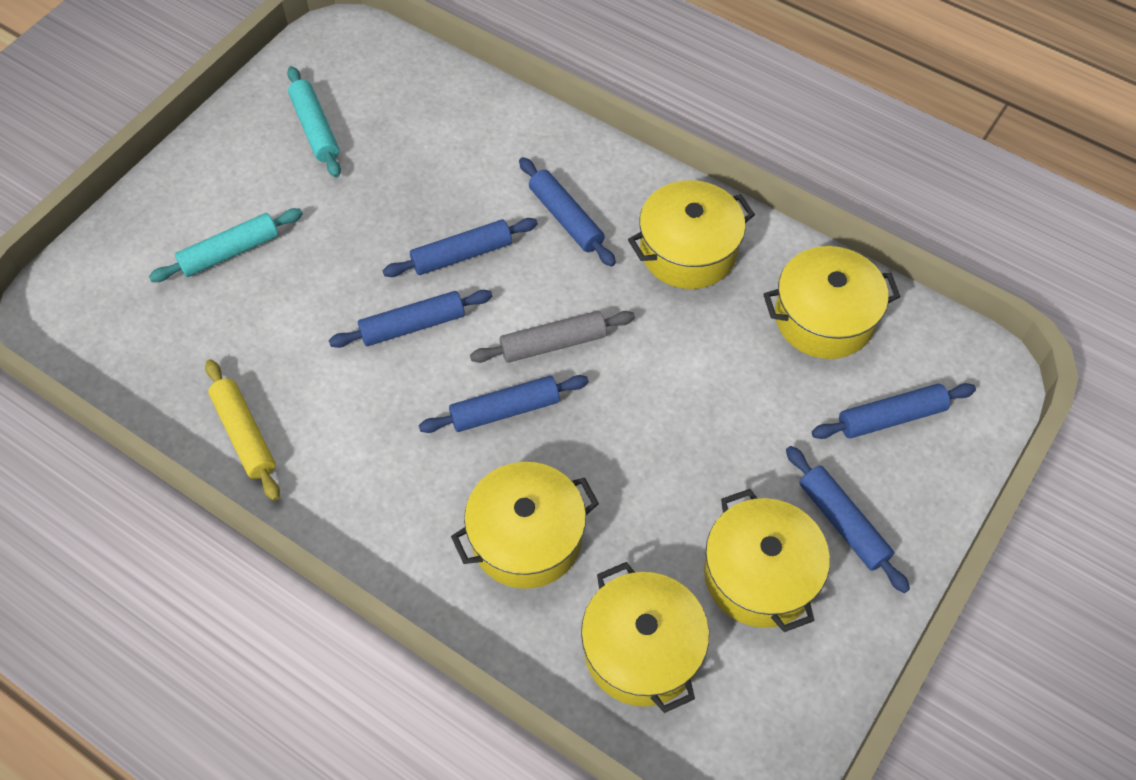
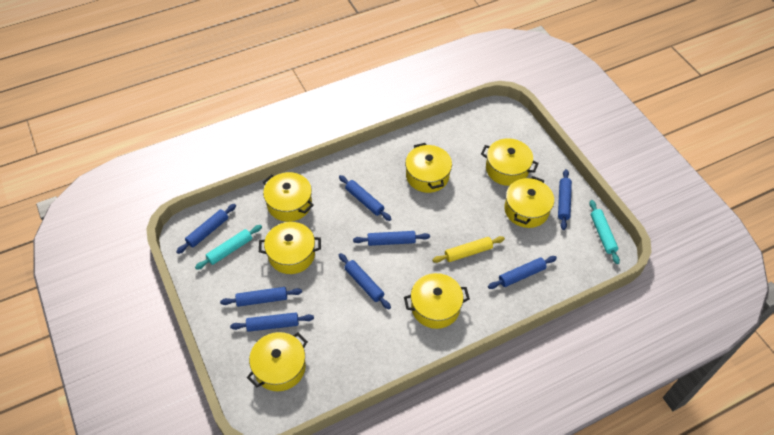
blue rolling pin: 6 -> 8
grey rolling pin: 1 -> 0
yellow pot: 5 -> 7

